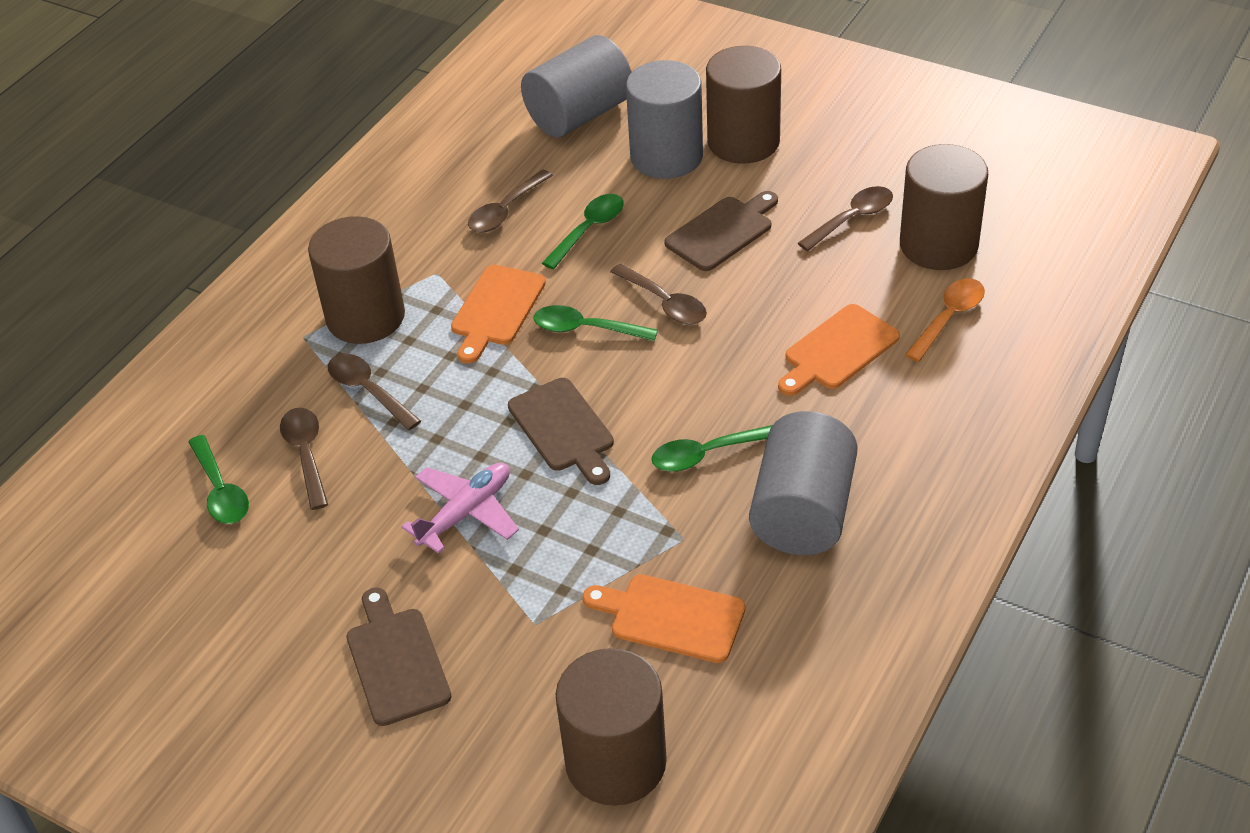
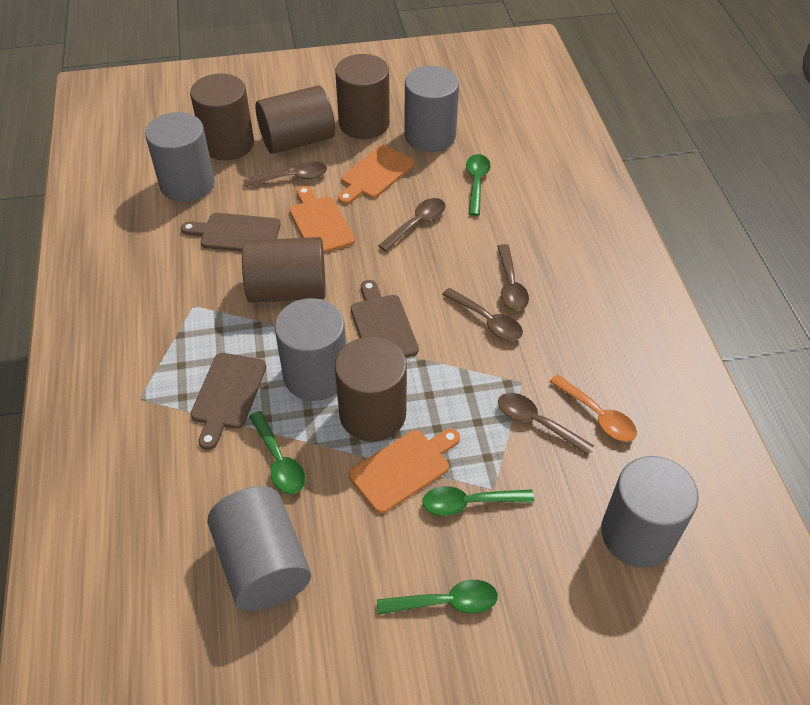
brown cylinder: 4 -> 5
grey cylinder: 3 -> 5
pink plane: 1 -> 0

